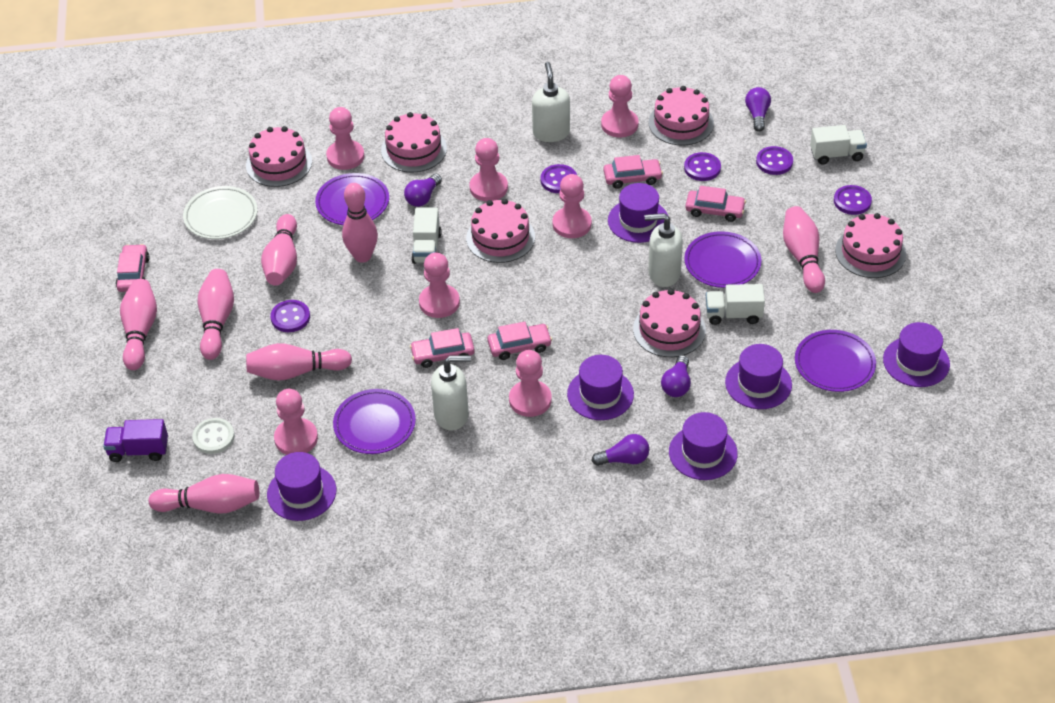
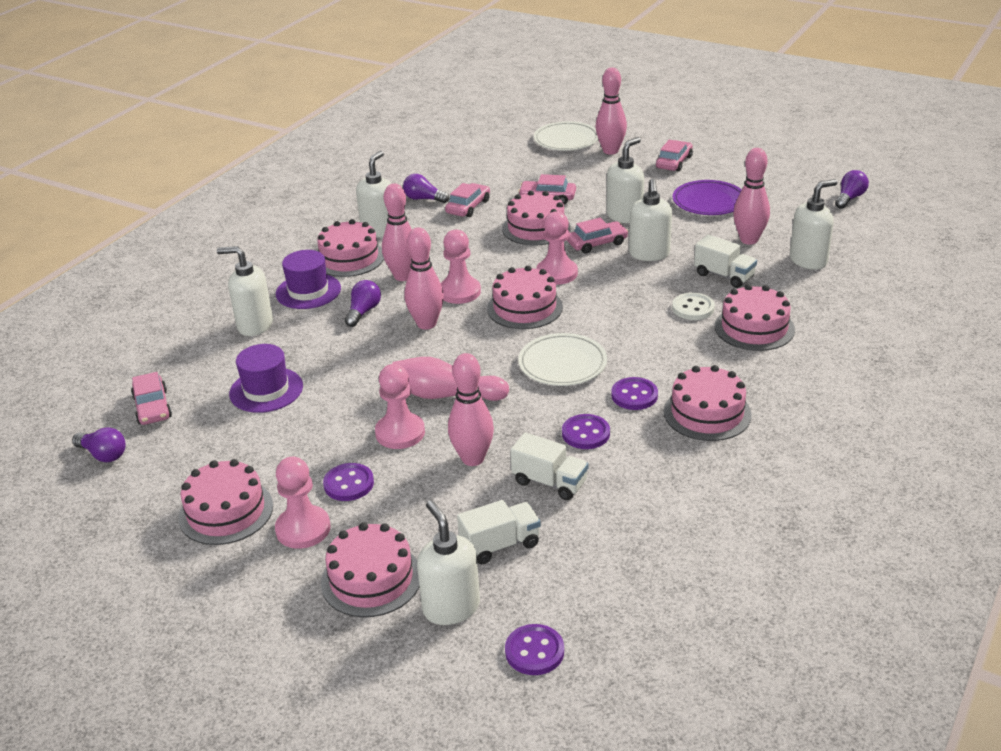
pink bowling pin: 7 -> 6
pink cake: 6 -> 7
pink pawn: 7 -> 4
purple button: 5 -> 4
purple hat: 6 -> 2
purple plate: 4 -> 1
purple truck: 1 -> 0
white plate: 1 -> 2
white soap dispenser: 3 -> 6

